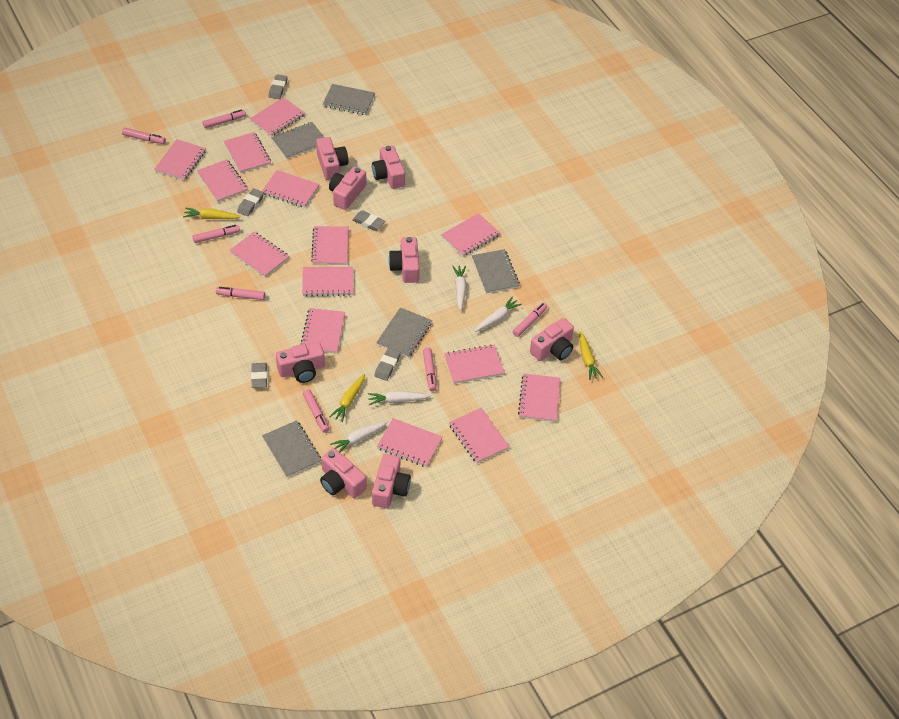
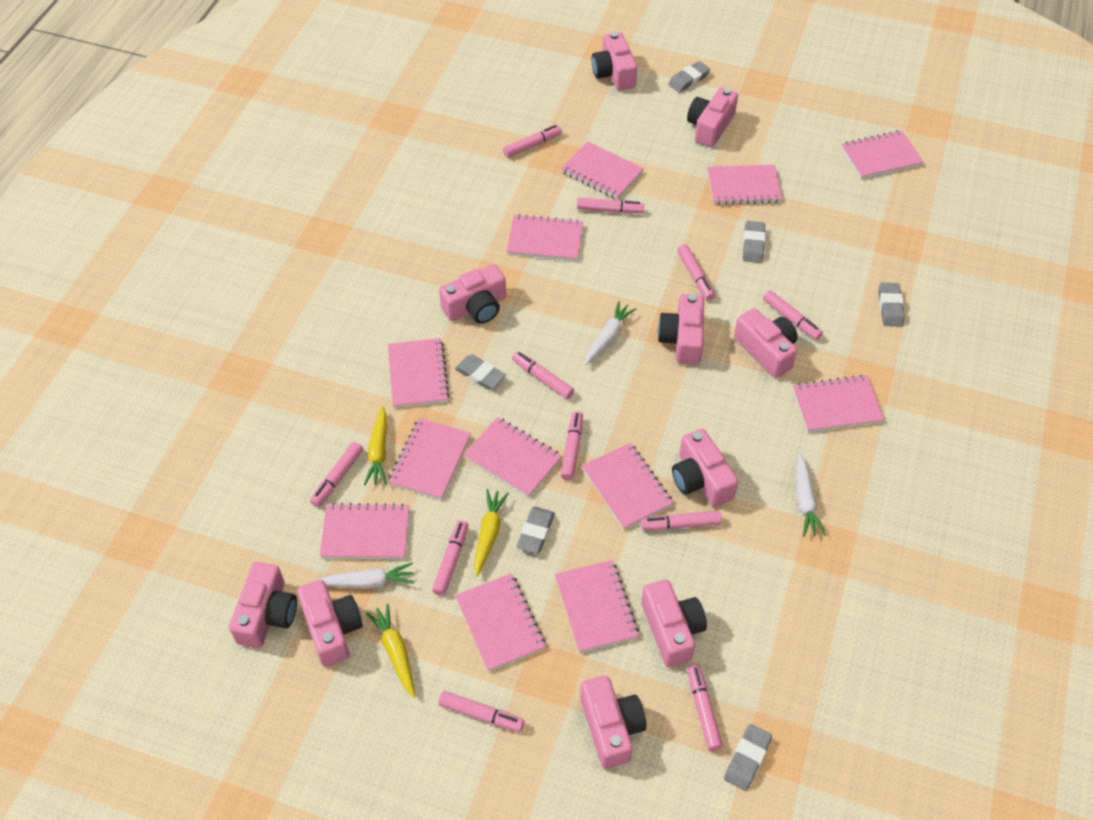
grey eraser: 5 -> 6
grey notebook: 5 -> 0
pink camera: 8 -> 10
pink marker: 7 -> 11
pink notebook: 14 -> 12
white carrot: 4 -> 3

